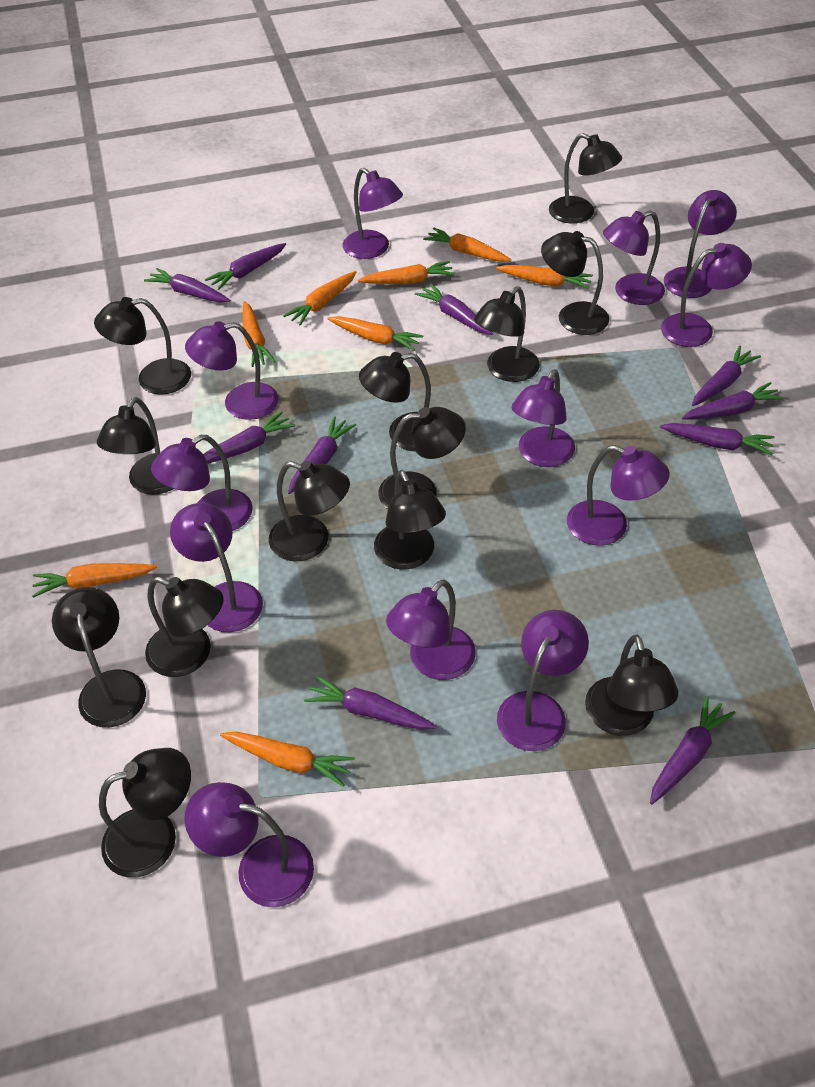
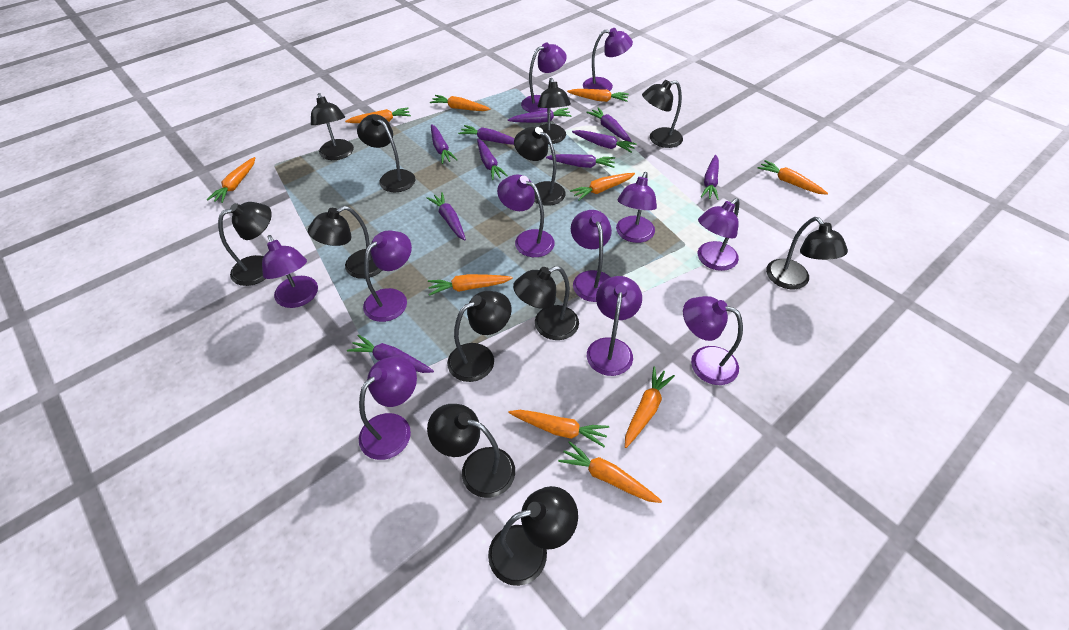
black lamp: 13 -> 12
orange carrot: 8 -> 10
purple lamp: 12 -> 11

